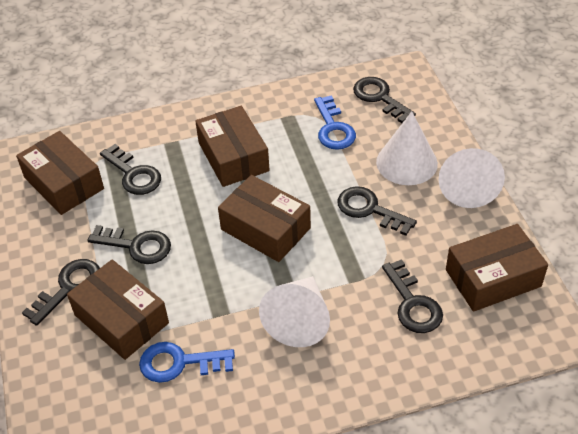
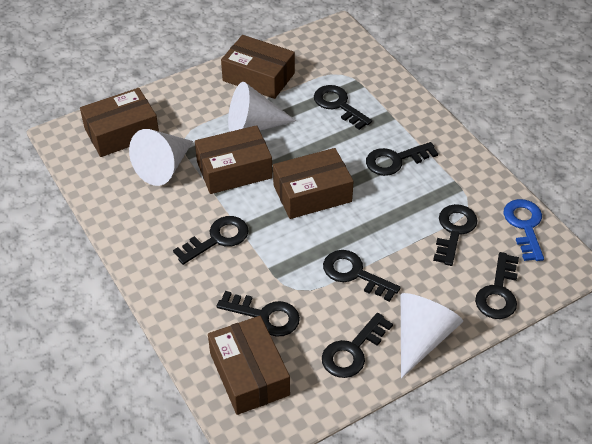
black key: 6 -> 8
blue key: 2 -> 1

